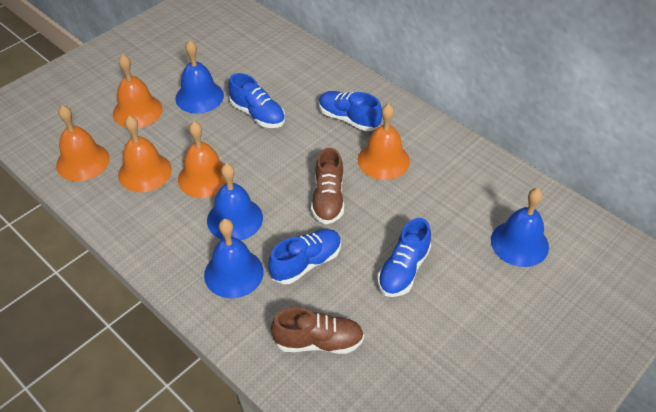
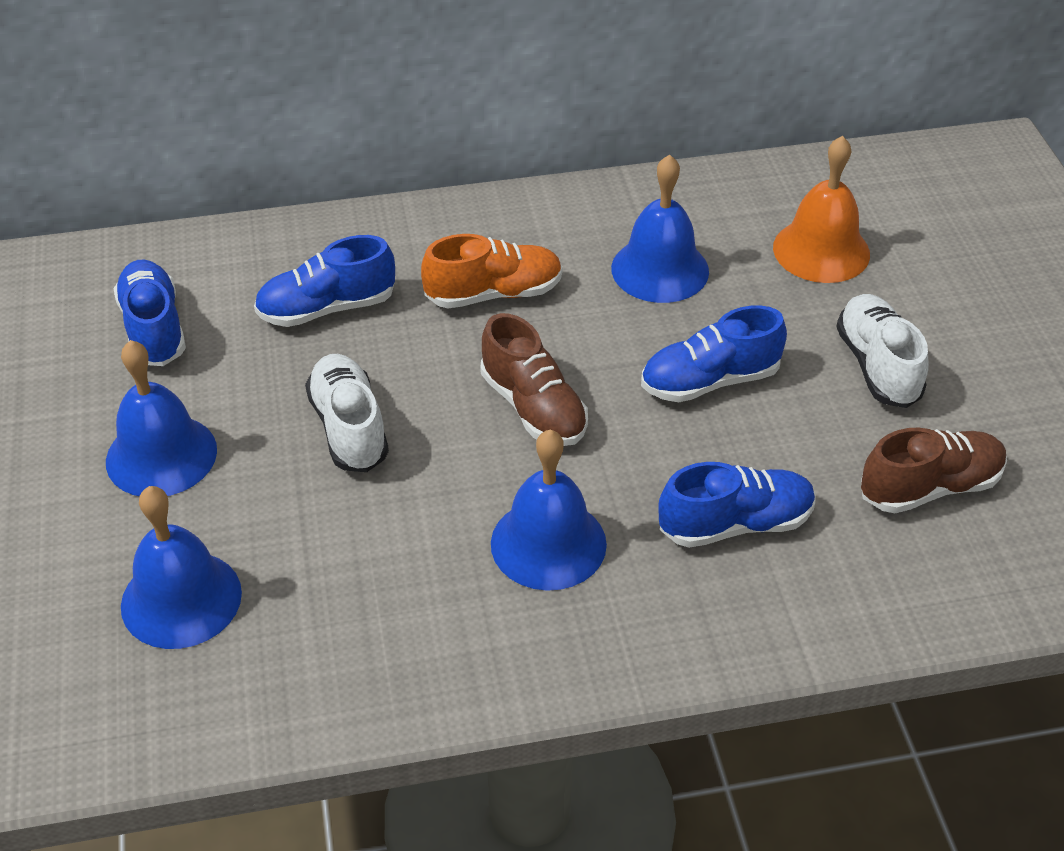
orange bell: 5 -> 1
orange shoe: 0 -> 1
white shoe: 0 -> 2

